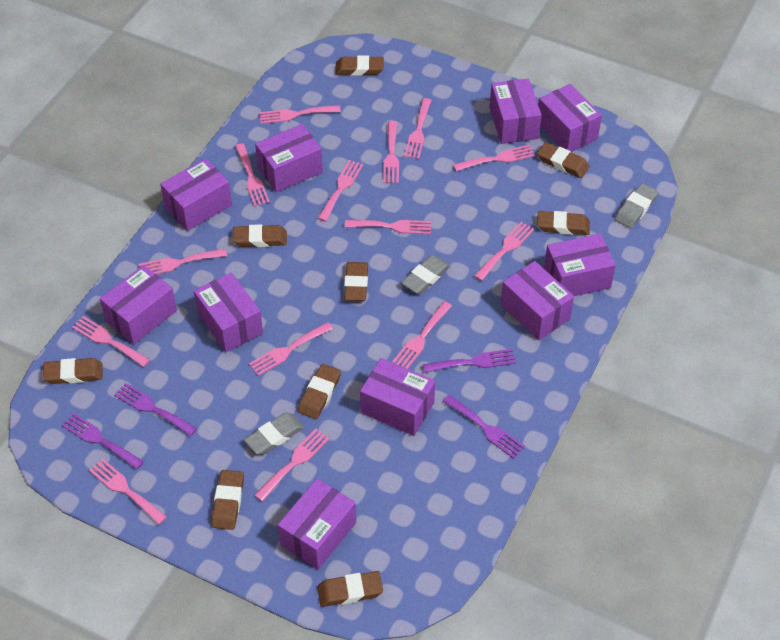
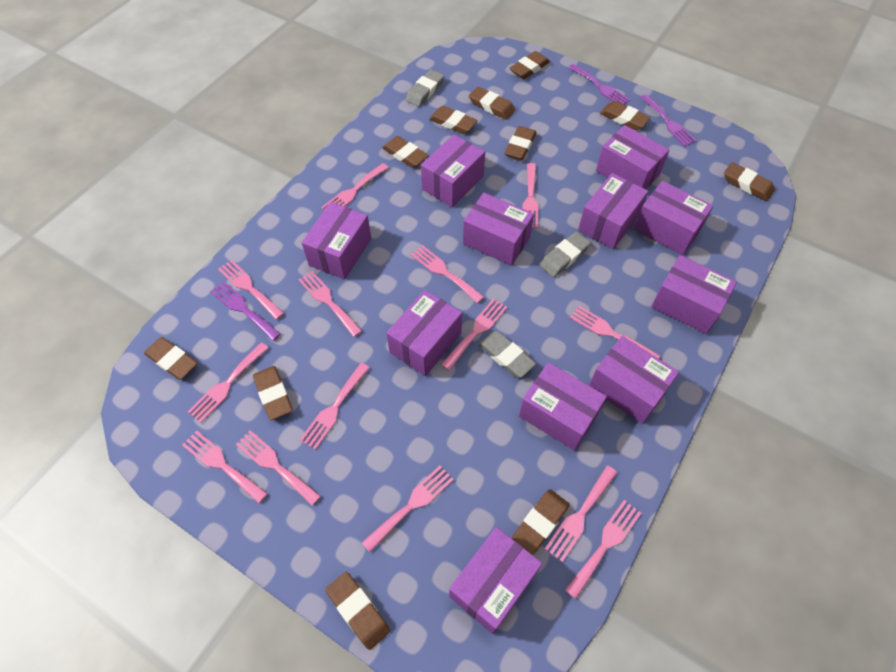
brown eraser: 9 -> 11
purple box: 10 -> 11
purple fork: 4 -> 3

